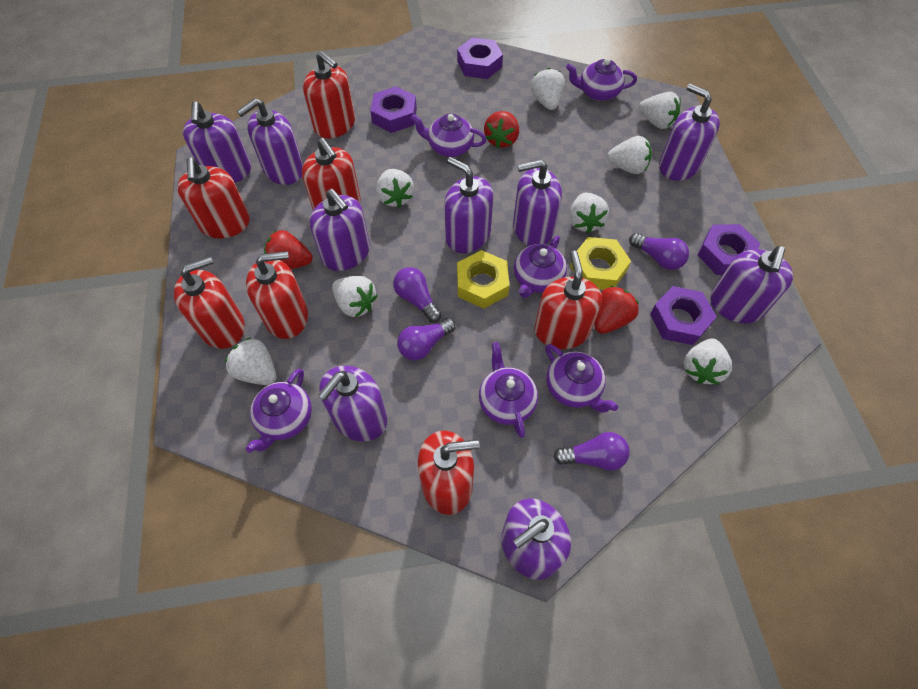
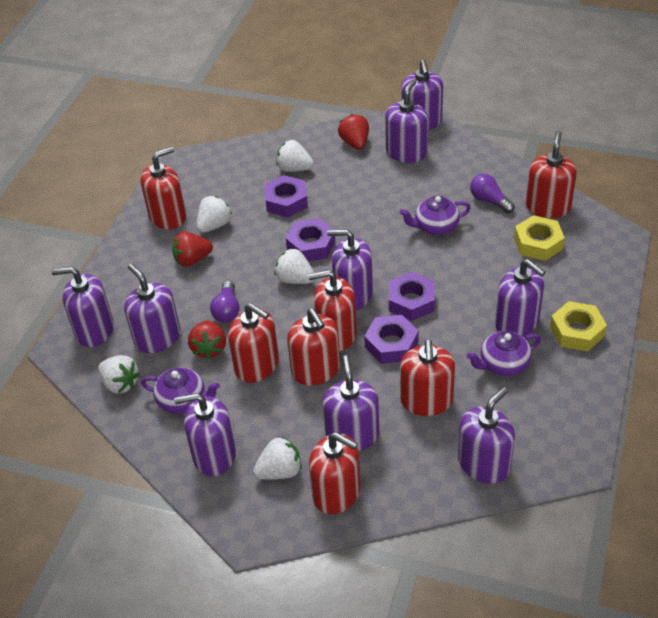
purple light bulb: 4 -> 2
purple teapot: 6 -> 3
white strawberry: 8 -> 5

